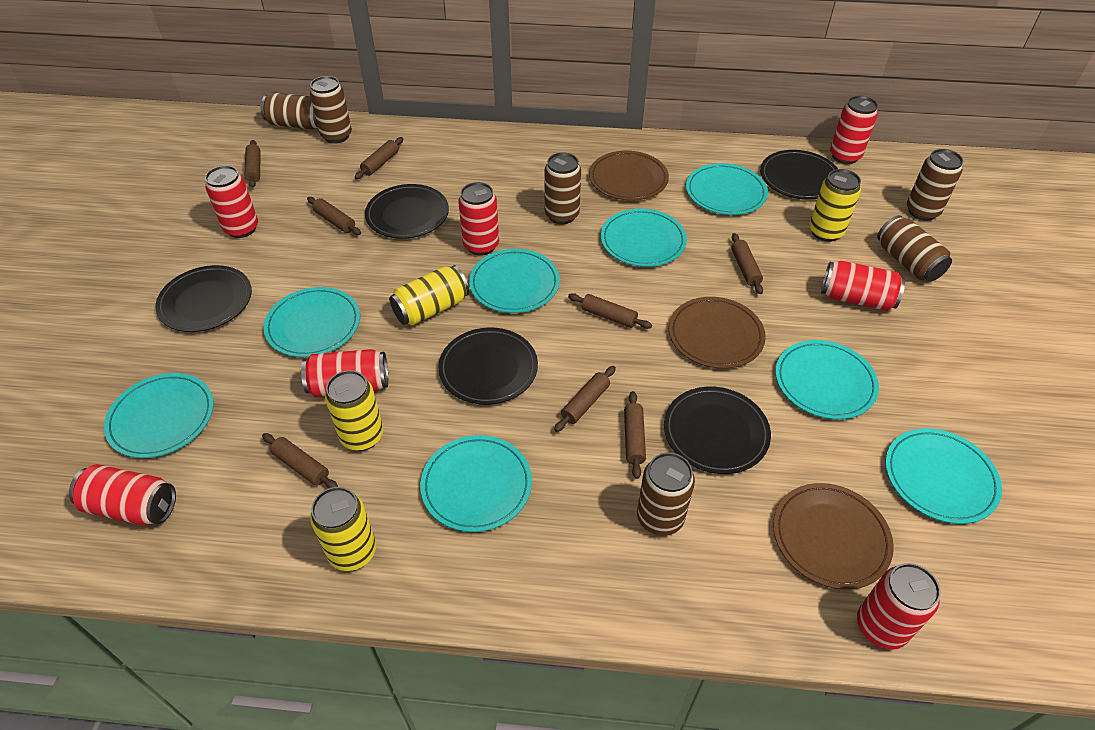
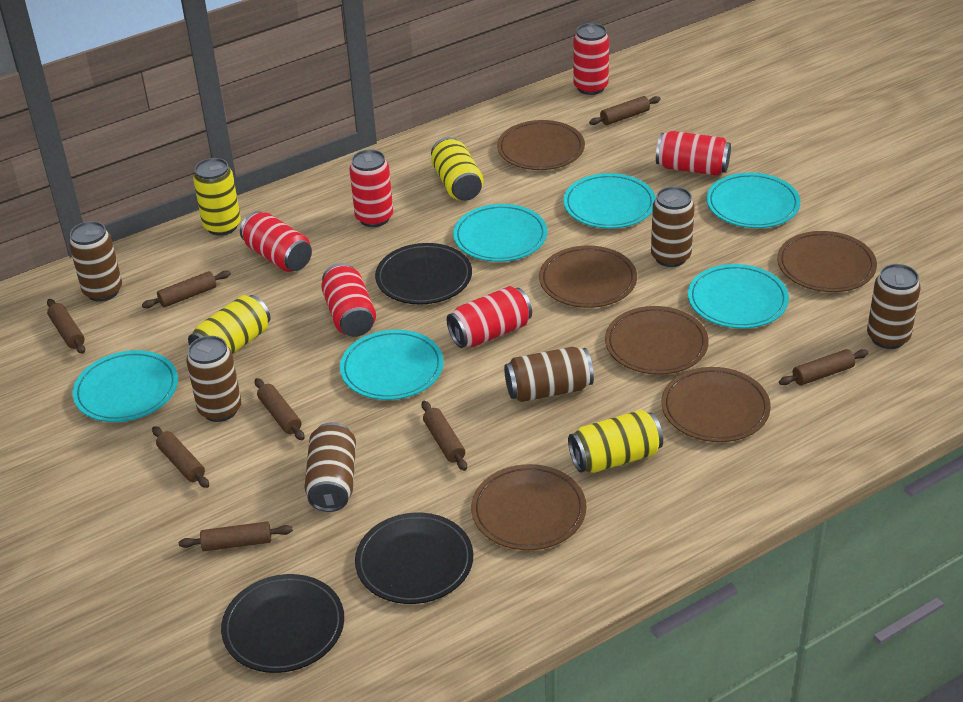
black plate: 5 -> 3
brown plate: 3 -> 6
red can: 7 -> 6
turquoise plate: 8 -> 6

